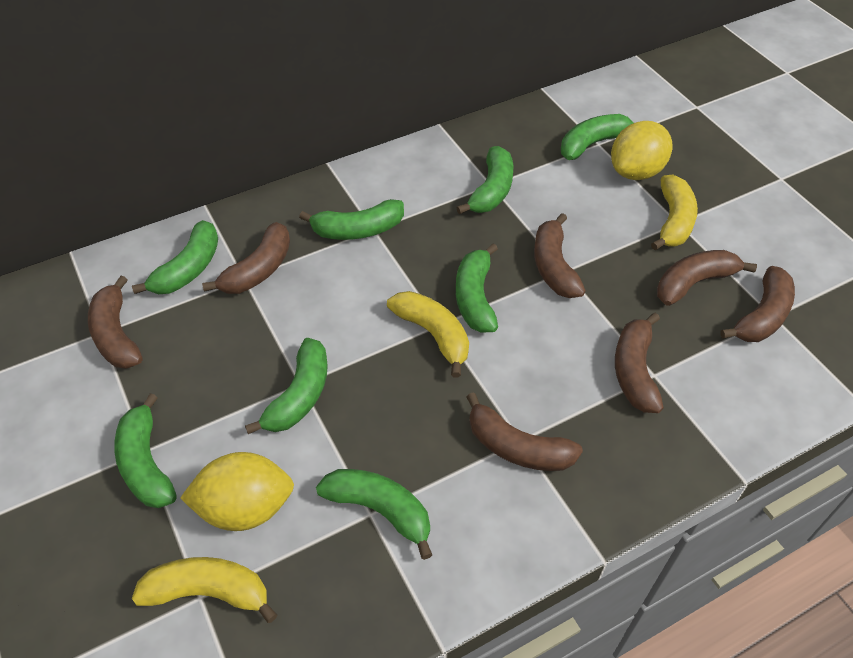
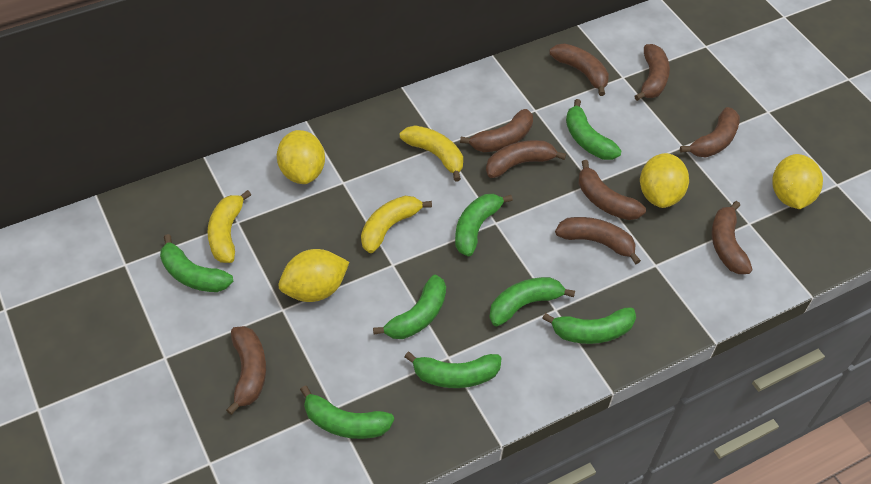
brown banana: 7 -> 9
yellow lemon: 2 -> 4

